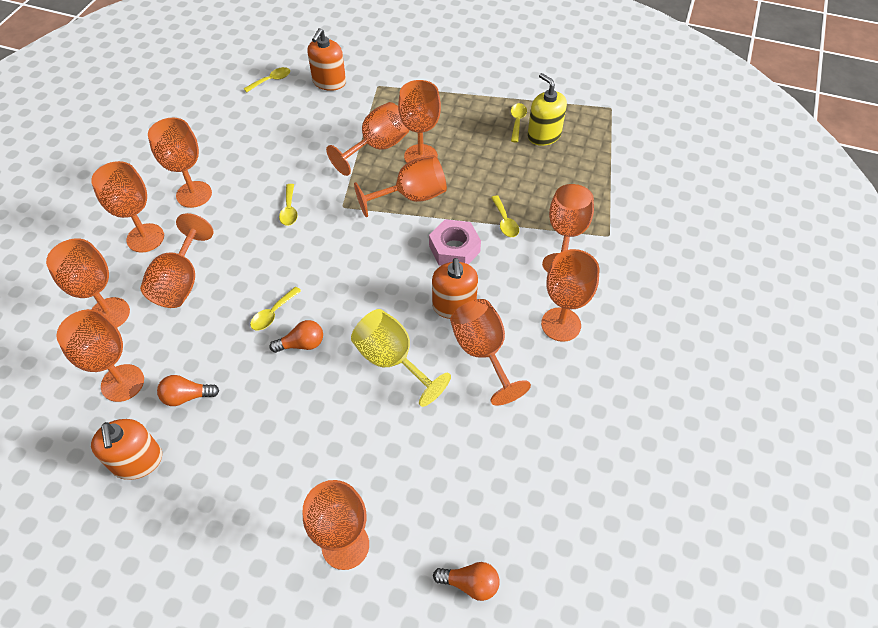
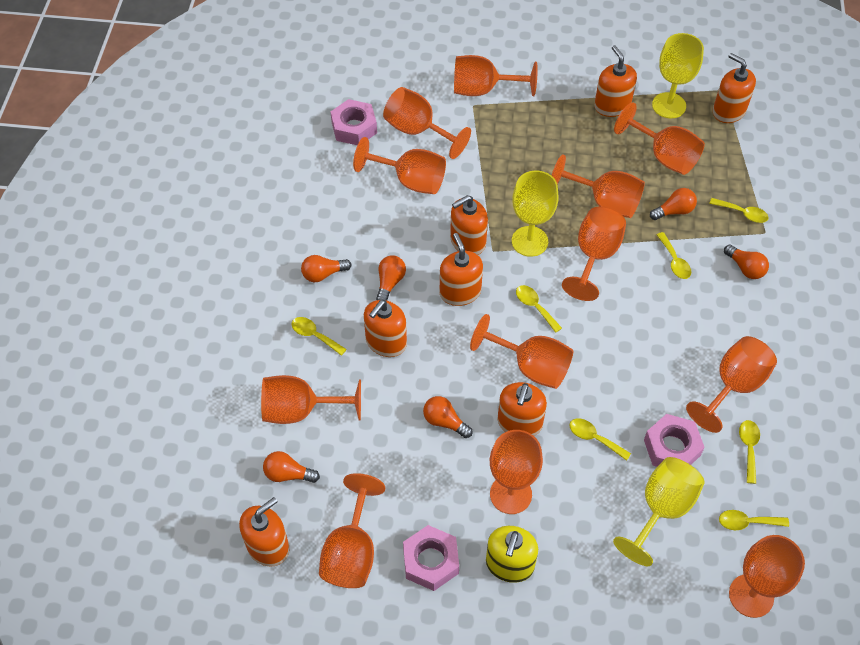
orange light bulb: 3 -> 6
orange soap dispenser: 3 -> 7
pink nut: 1 -> 3
yellow goblet: 1 -> 3
yellow spoon: 5 -> 7

